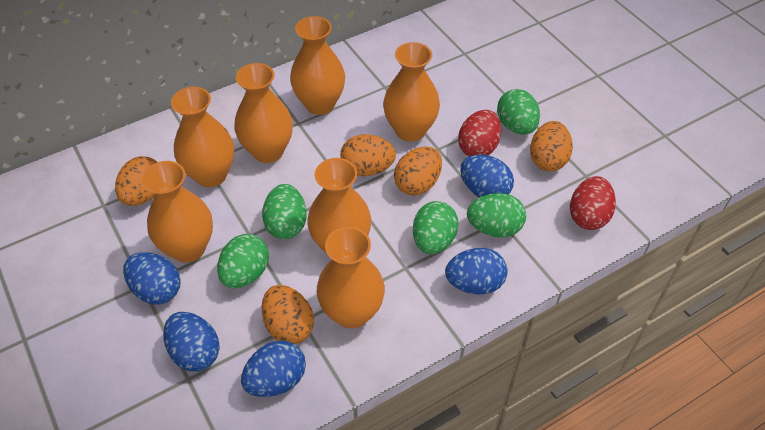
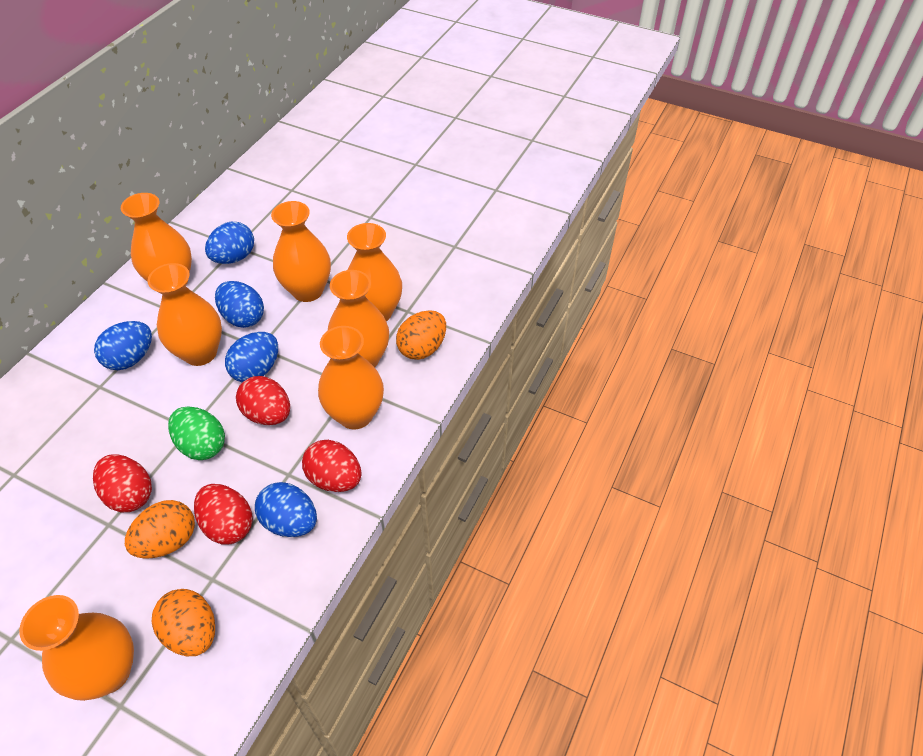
green egg: 5 -> 1
orange egg: 5 -> 3
red egg: 2 -> 4

